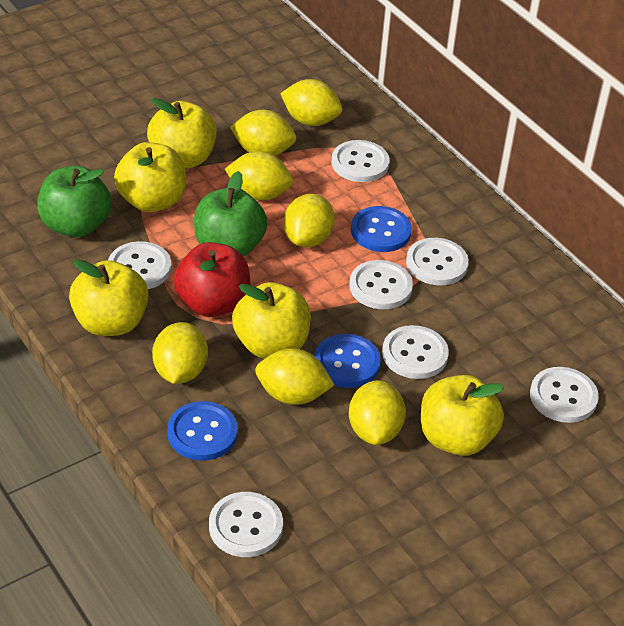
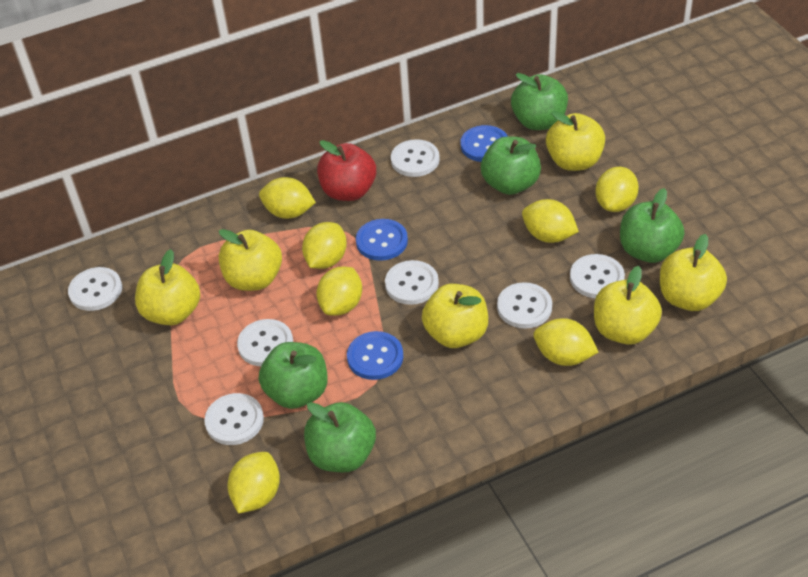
green apple: 2 -> 5
yellow apple: 5 -> 6

